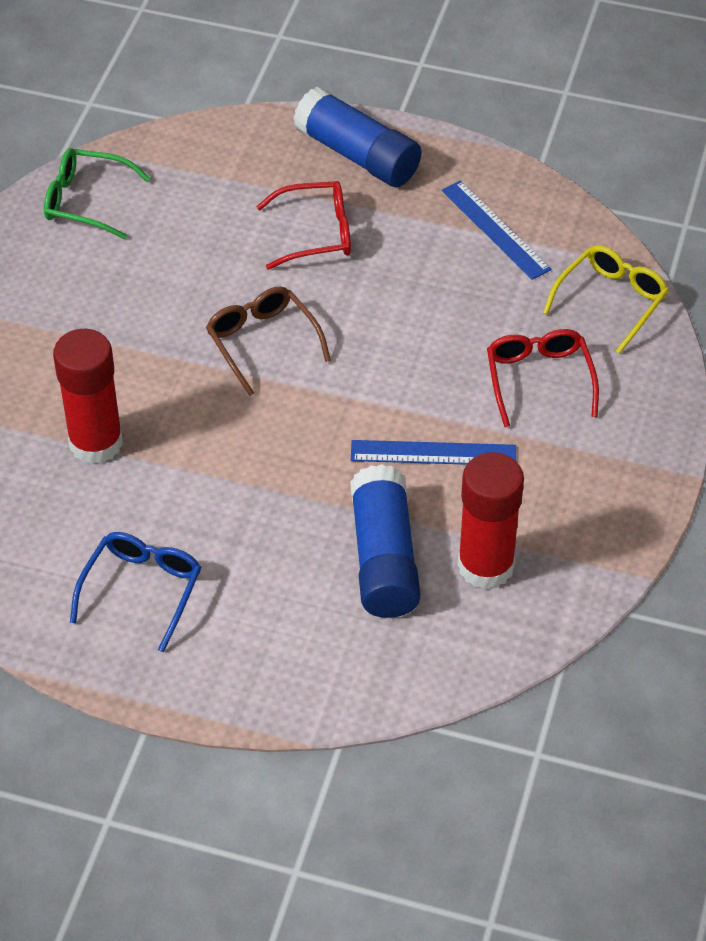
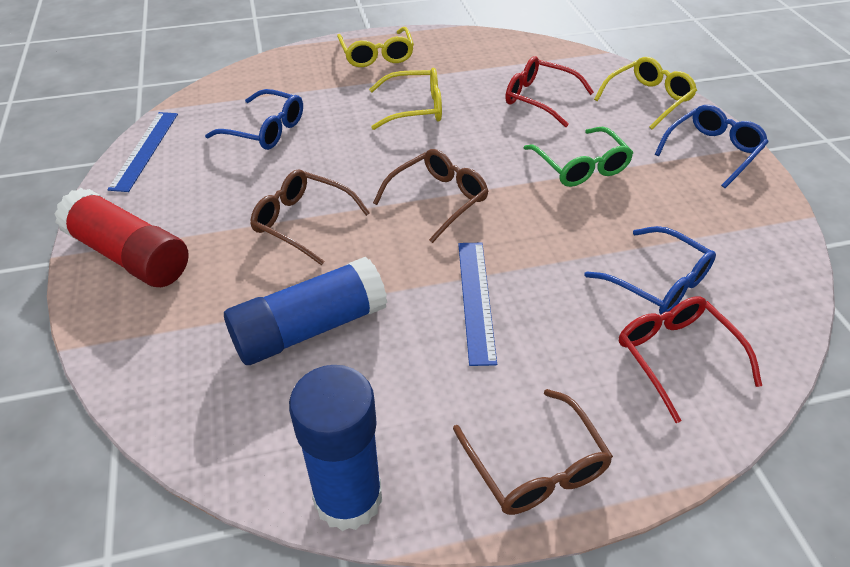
blue glasses: 1 -> 3
brown glasses: 1 -> 3
red glue stick: 2 -> 1
yellow glasses: 1 -> 3

